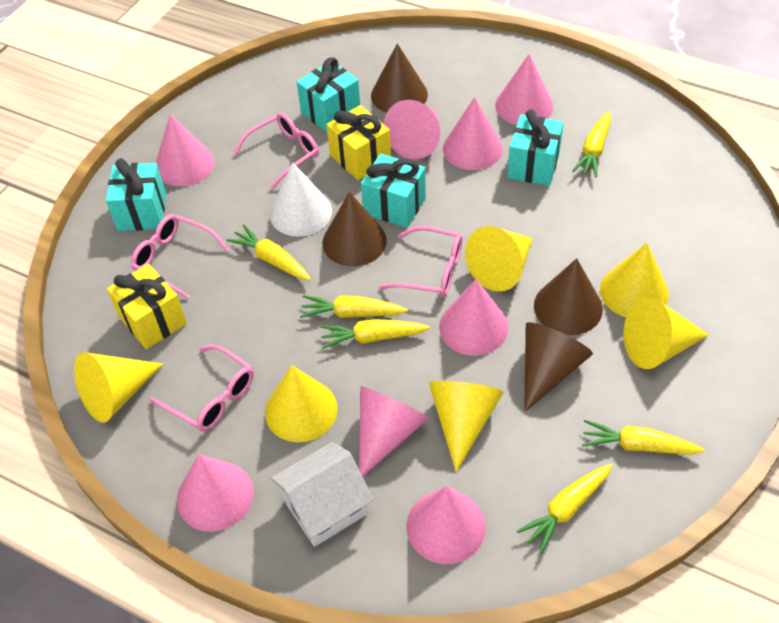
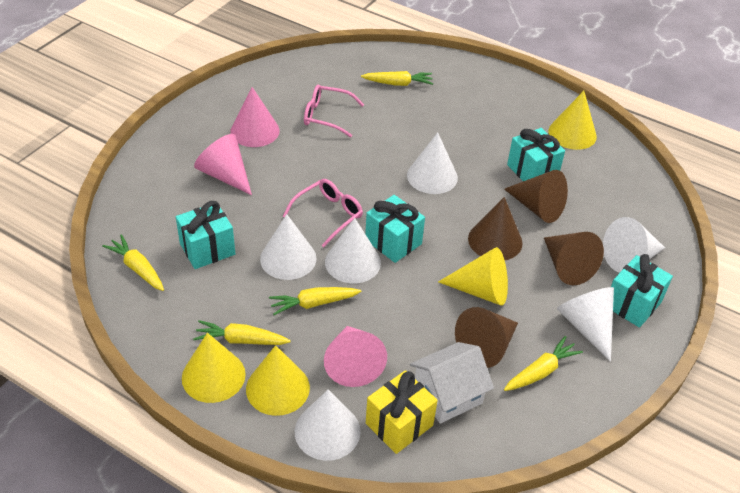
pink cone: 8 -> 3
pink glasses: 4 -> 2
white cone: 1 -> 6
yellow carrot: 6 -> 5
yellow cone: 6 -> 4
yellow gift: 2 -> 1

